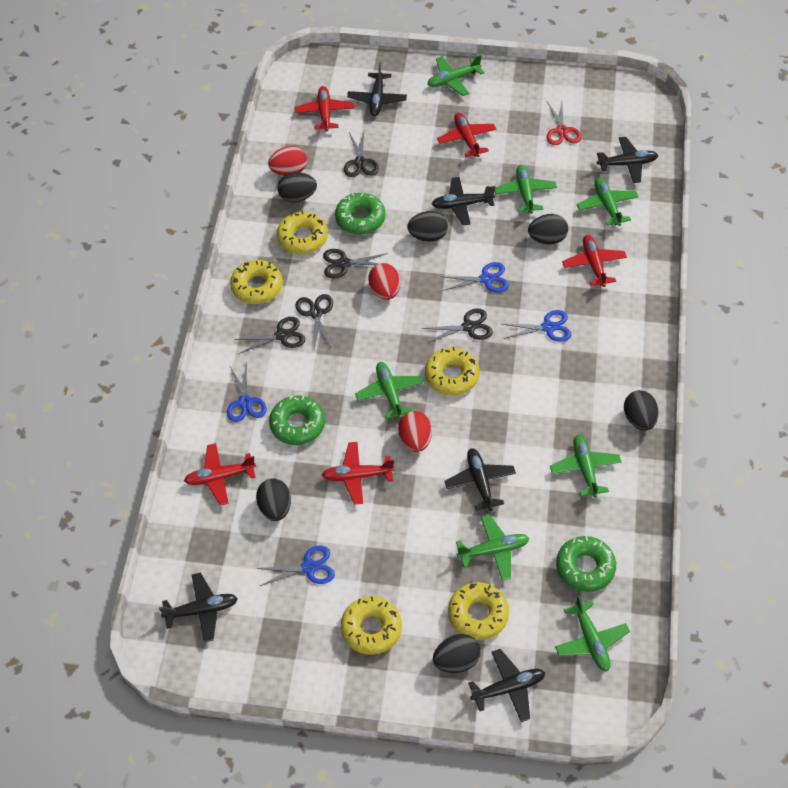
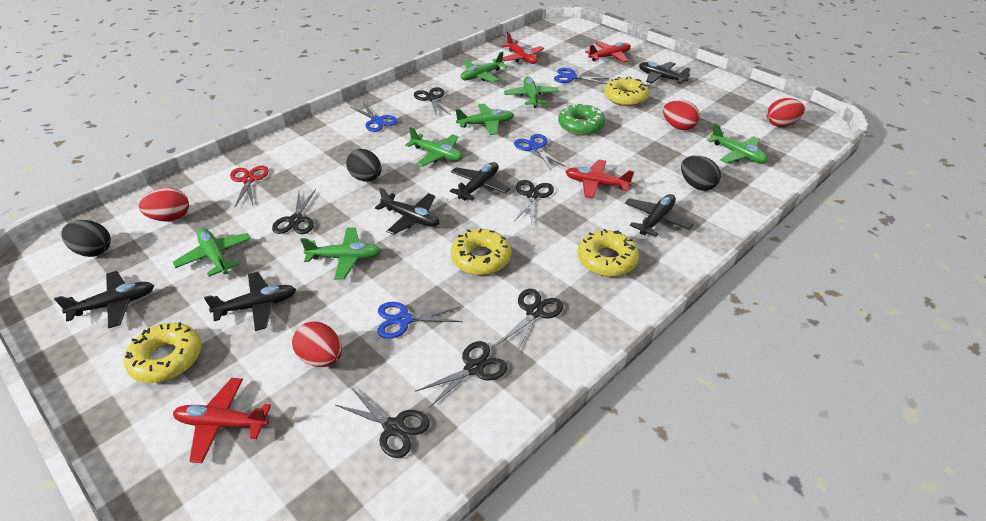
black egg: 6 -> 3
black scissors: 5 -> 6
green donut: 3 -> 1
red egg: 3 -> 4
red plane: 5 -> 4
yellow donut: 5 -> 4

